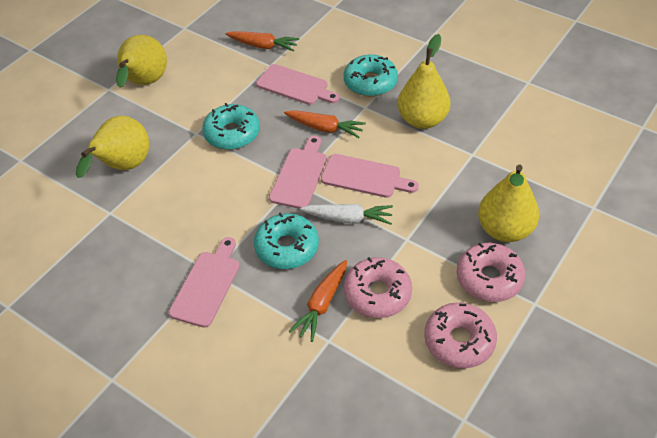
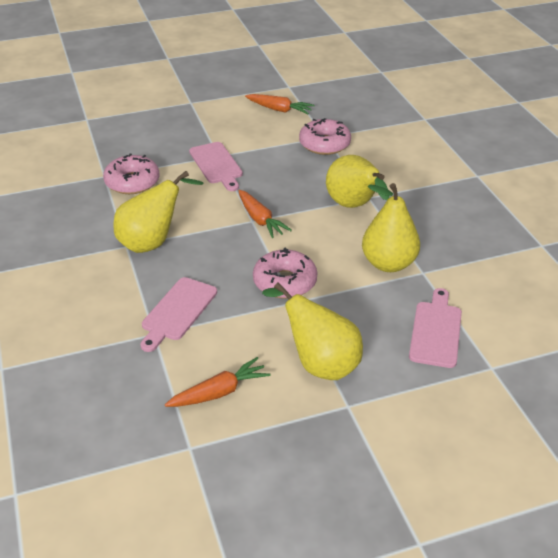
pink cutting board: 4 -> 3
turquoise donut: 3 -> 0
white carrot: 1 -> 0

